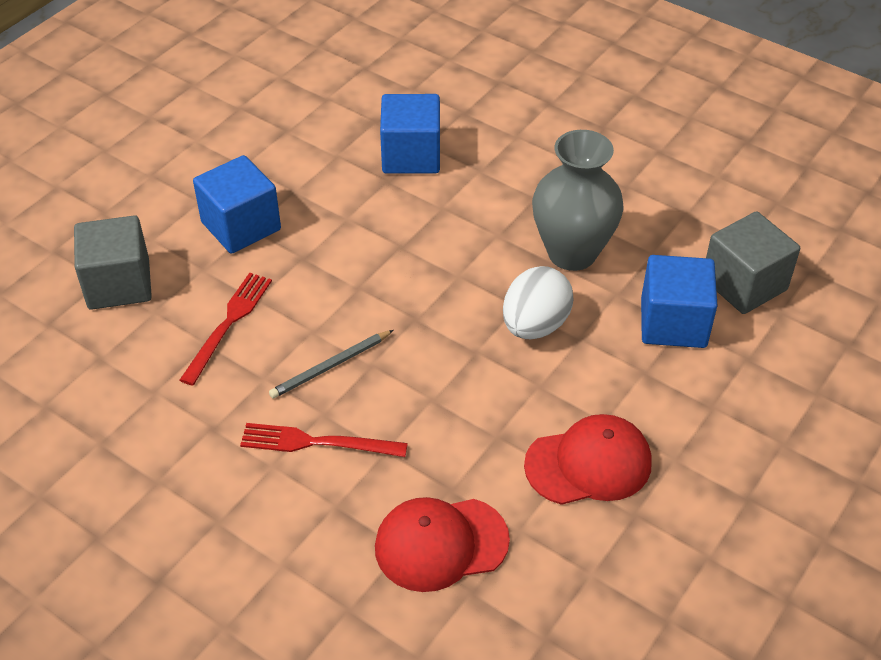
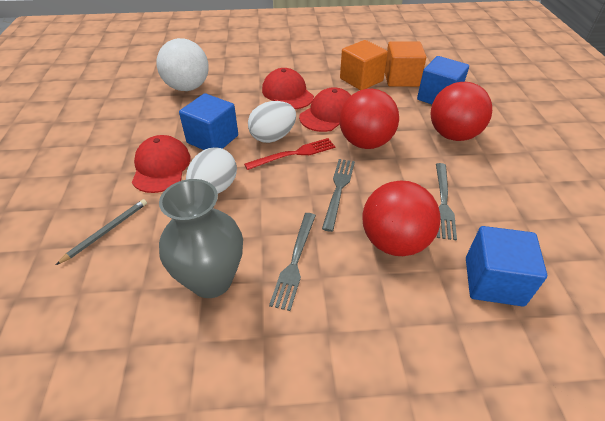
grey cube: 2 -> 0
grey fork: 0 -> 3
orange cube: 0 -> 2
red ball: 0 -> 3
red cap: 2 -> 3
red fork: 2 -> 1
white ball: 0 -> 1
white egg: 1 -> 2

